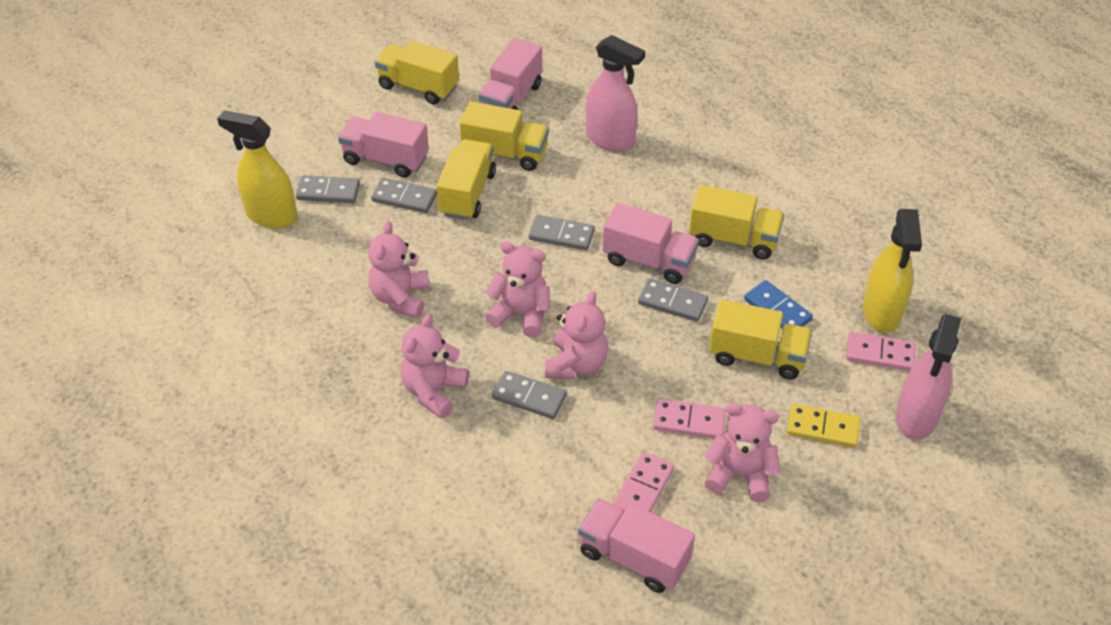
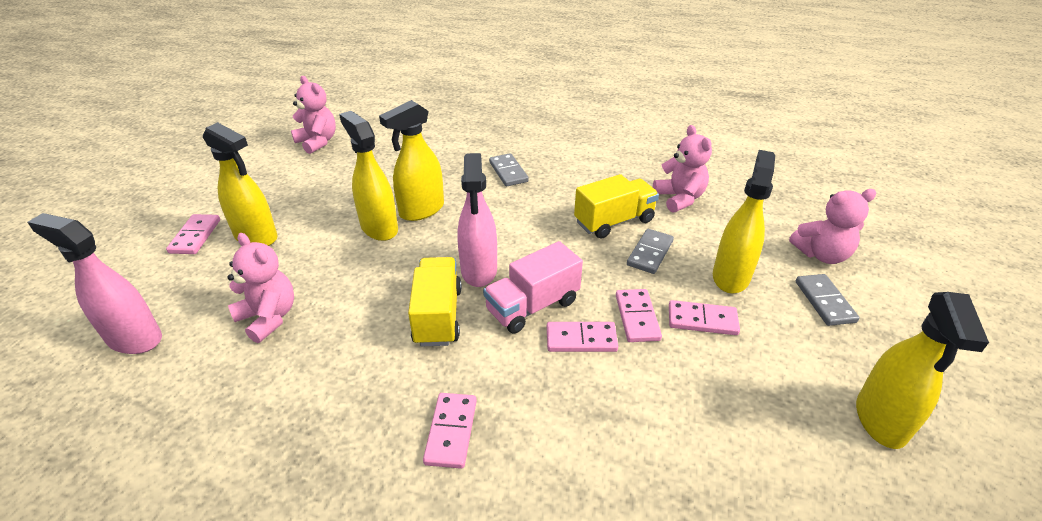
blue domino: 1 -> 0
grey domino: 5 -> 3
pink domino: 3 -> 5
pink teddy bear: 5 -> 4
pink truck: 4 -> 1
yellow domino: 1 -> 0
yellow spray bottle: 2 -> 5
yellow truck: 5 -> 2

